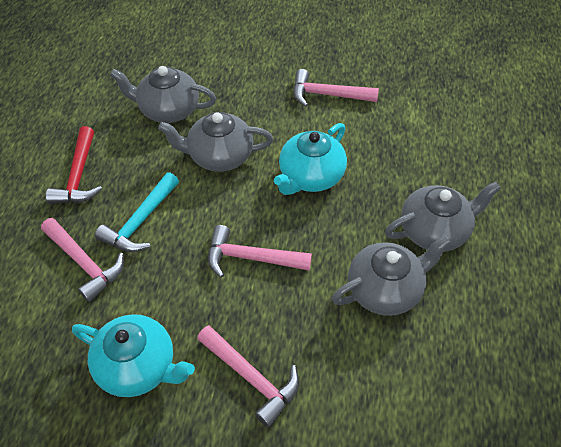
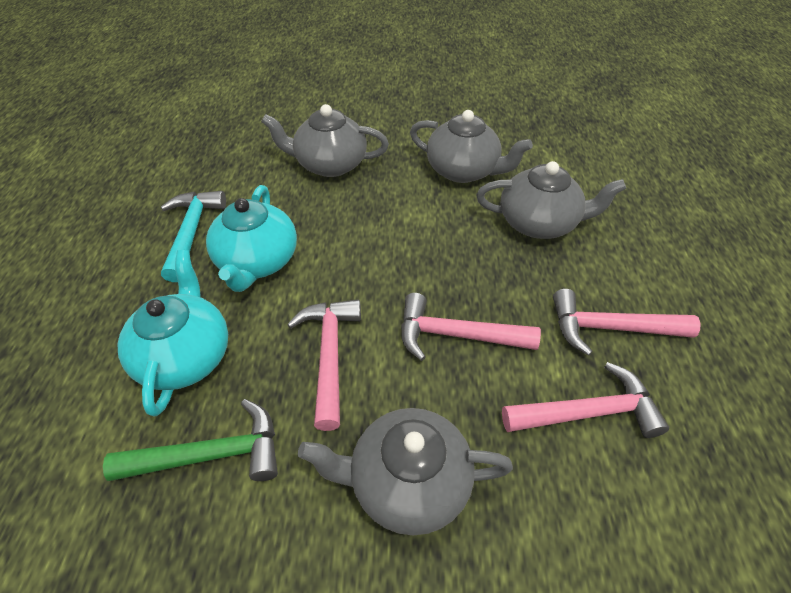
green hammer: 0 -> 1
red hammer: 1 -> 0

